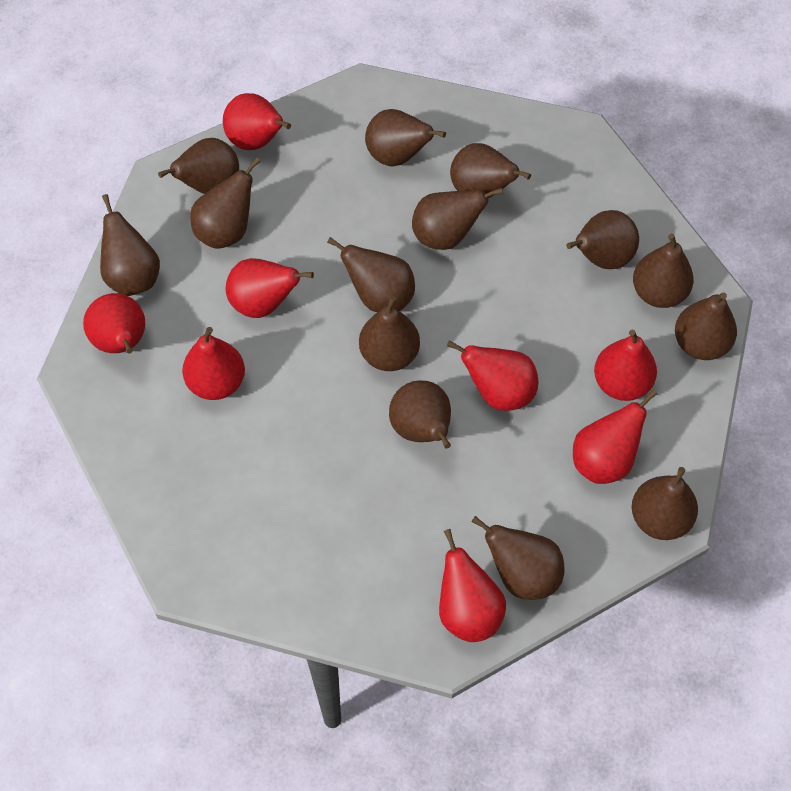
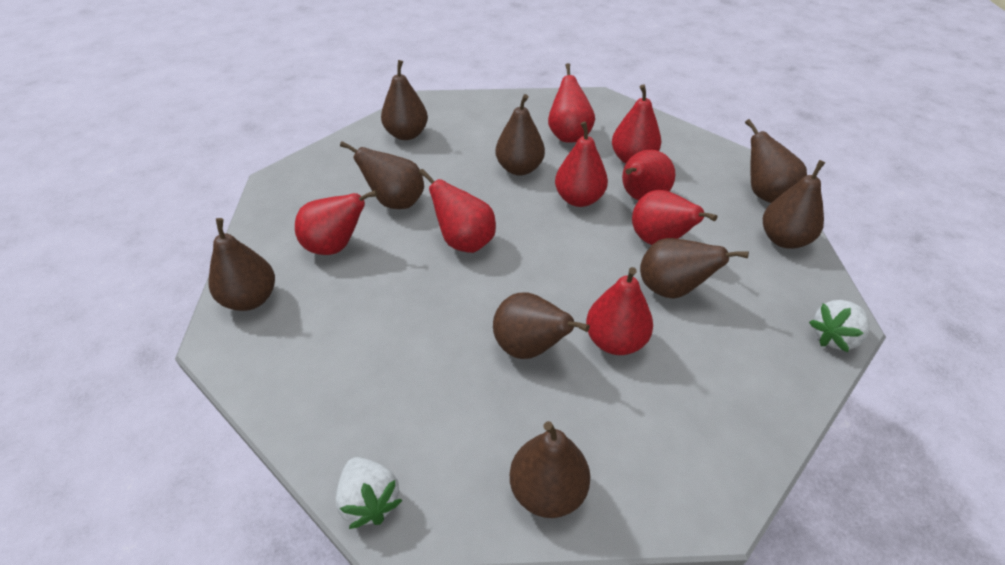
brown pear: 14 -> 9
white strawberry: 0 -> 2

